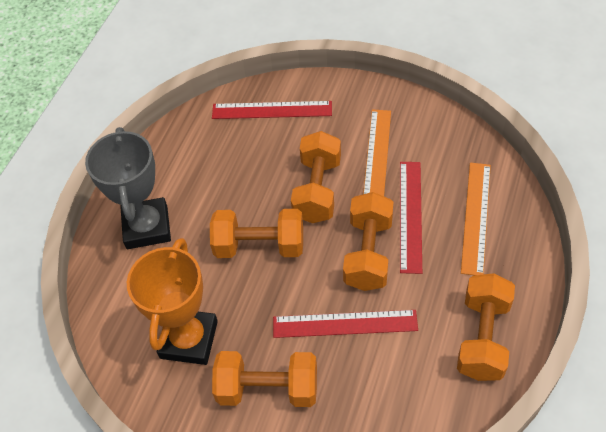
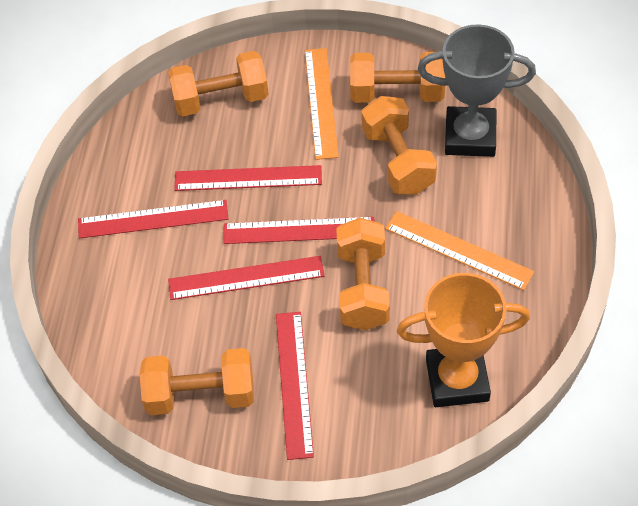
red ruler: 3 -> 5

